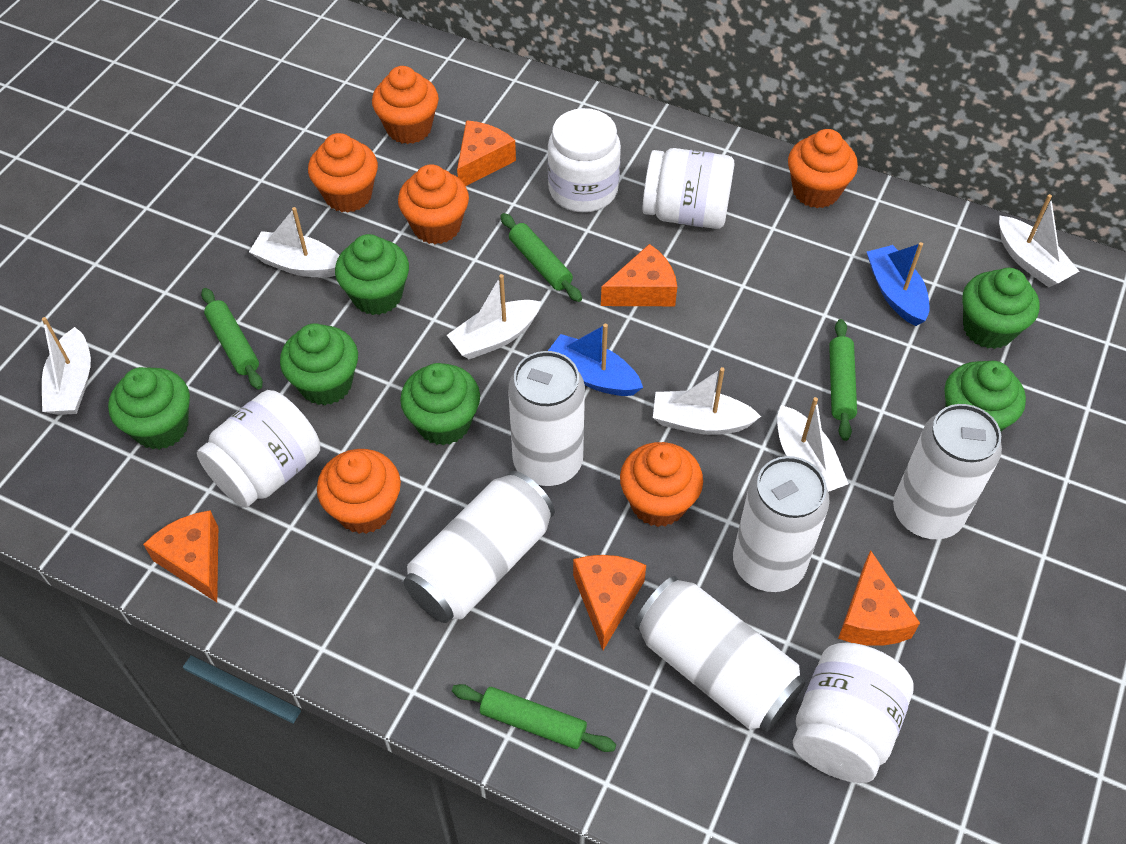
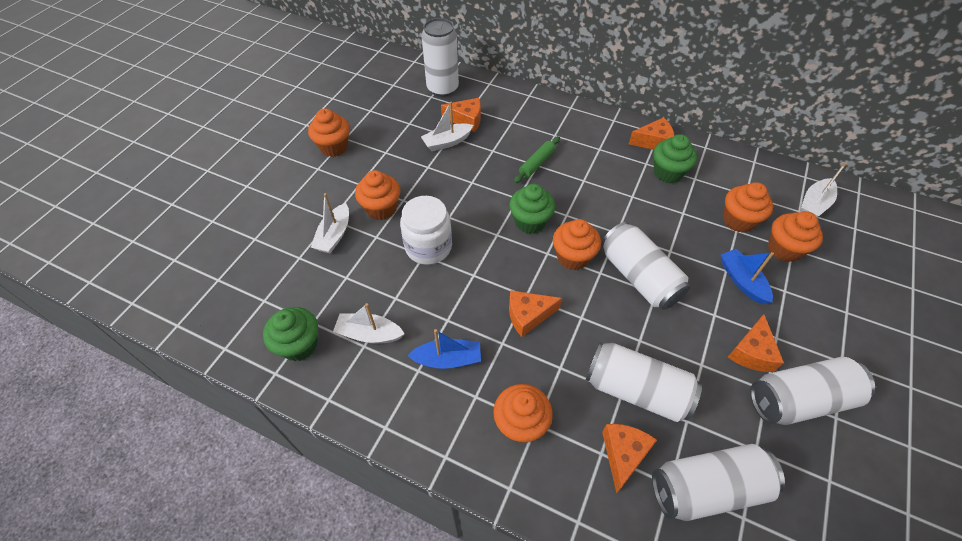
green cupcake: 6 -> 3
green rolling pin: 4 -> 1
white boat: 6 -> 4
white jar: 4 -> 1

